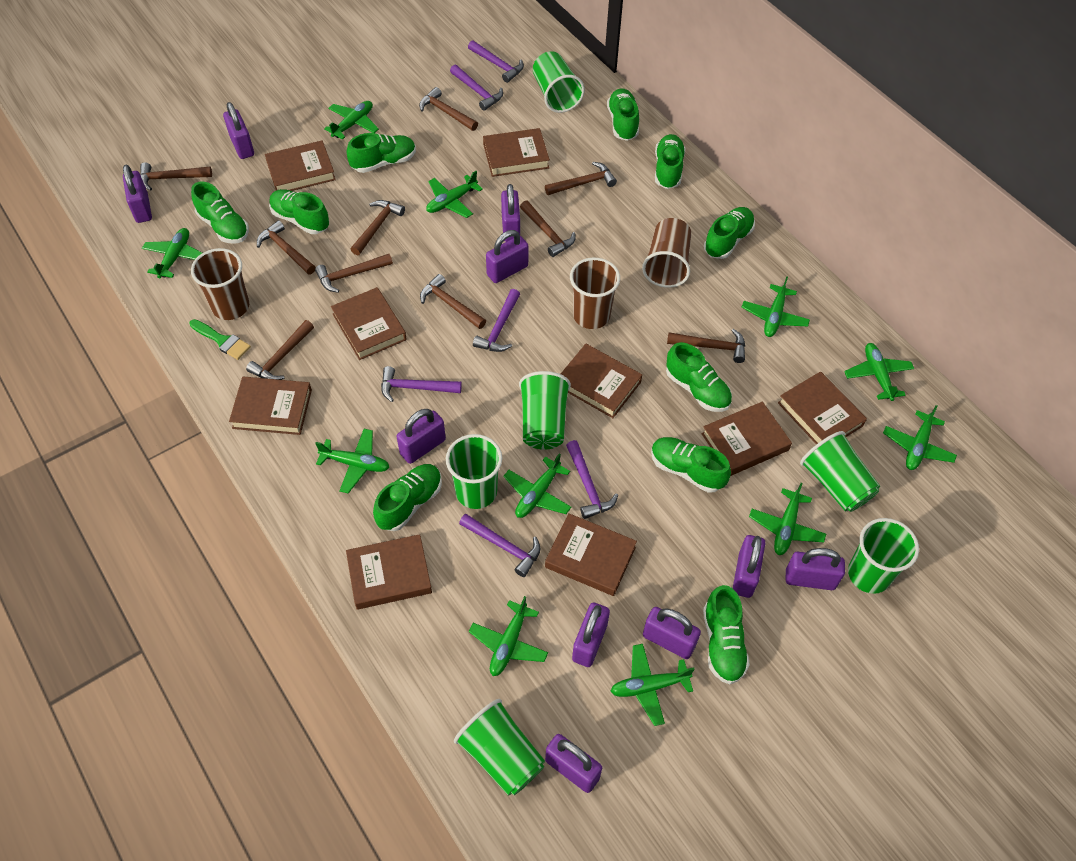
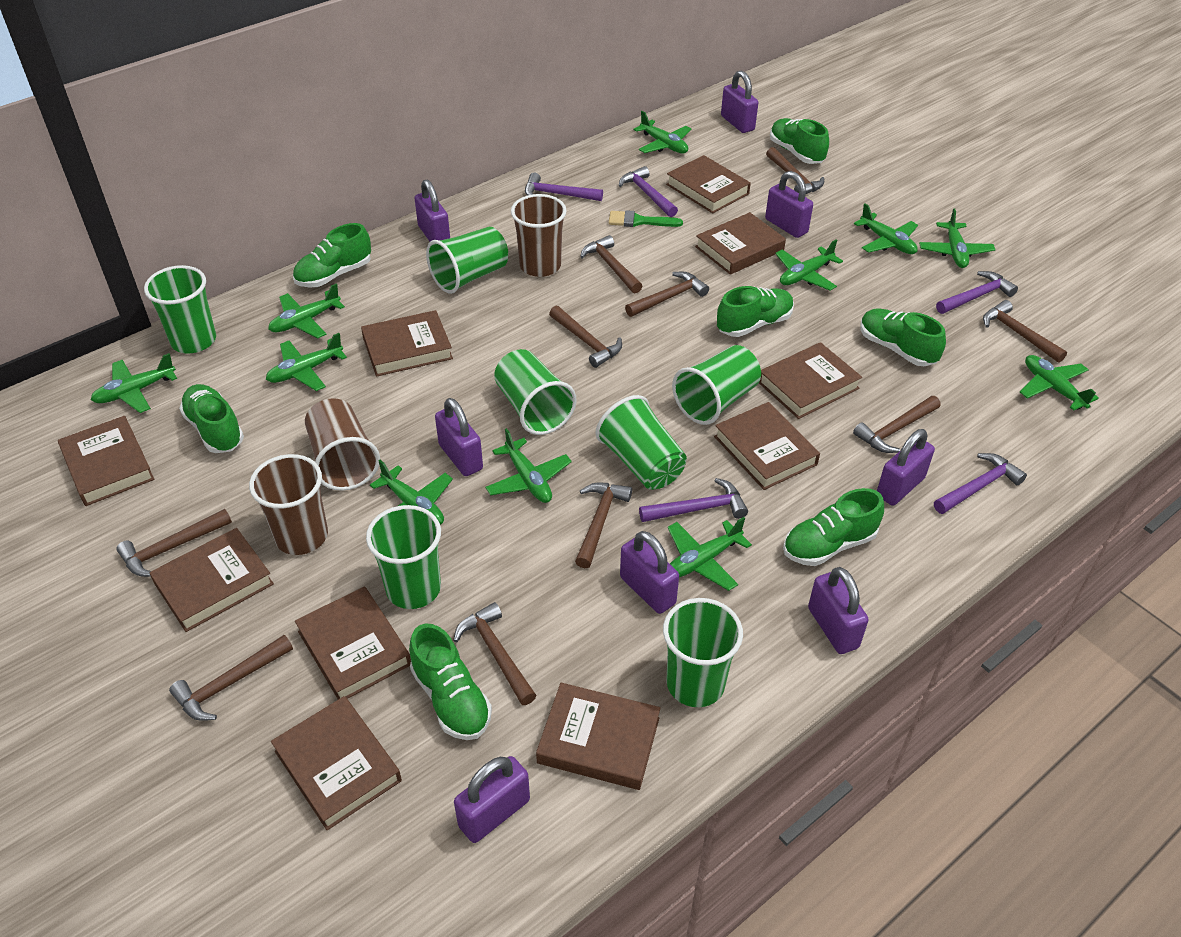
brown book: 9 -> 10
green cup: 6 -> 7
green shoe: 10 -> 7
purple hammer: 6 -> 5
purple padlock: 10 -> 8

